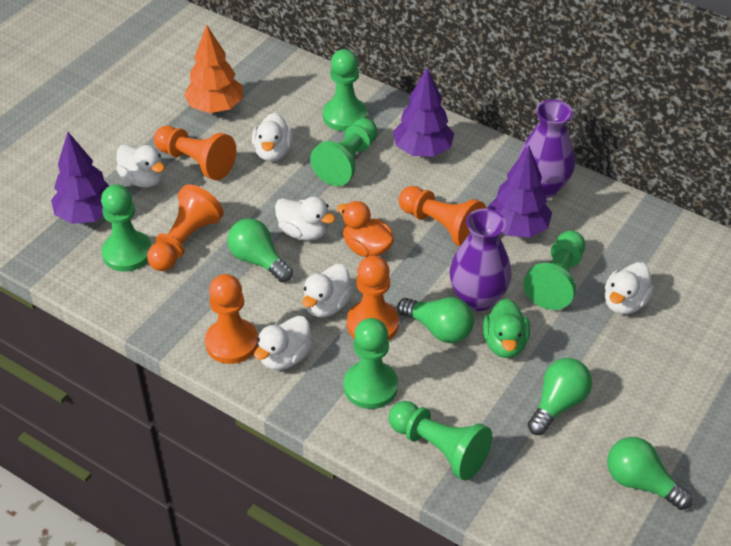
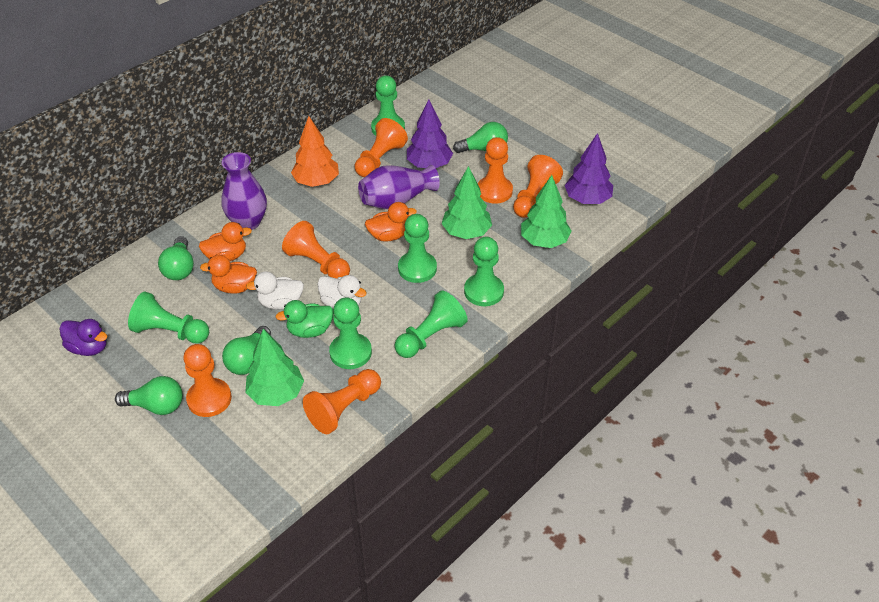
green tree: 0 -> 3
orange duck: 1 -> 3
orange pawn: 5 -> 6
purple duck: 0 -> 1
purple tree: 3 -> 2
white duck: 6 -> 2

